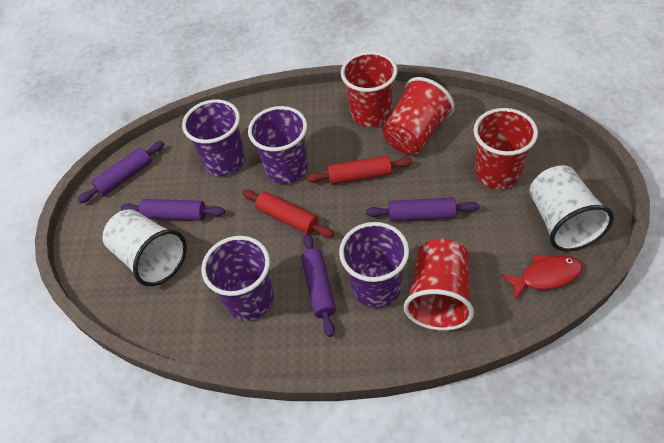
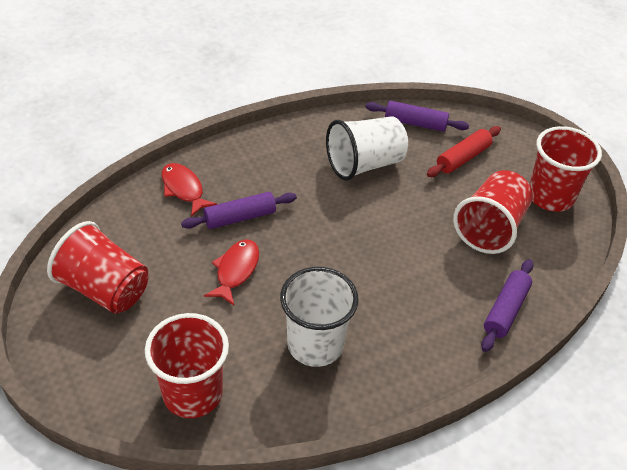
purple cup: 4 -> 0
purple rolling pin: 4 -> 3
red fish: 1 -> 2
red rolling pin: 2 -> 1

